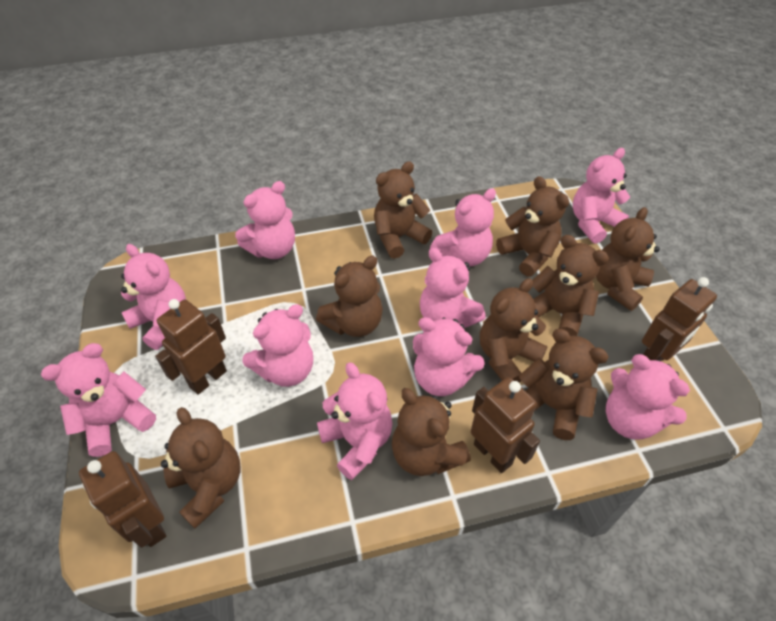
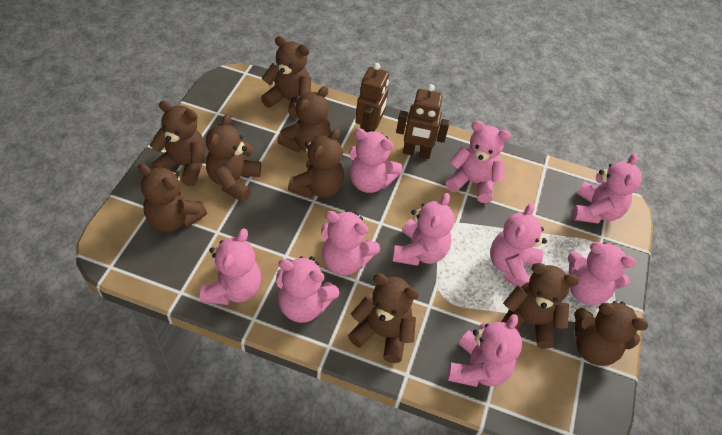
brown robot: 4 -> 2

